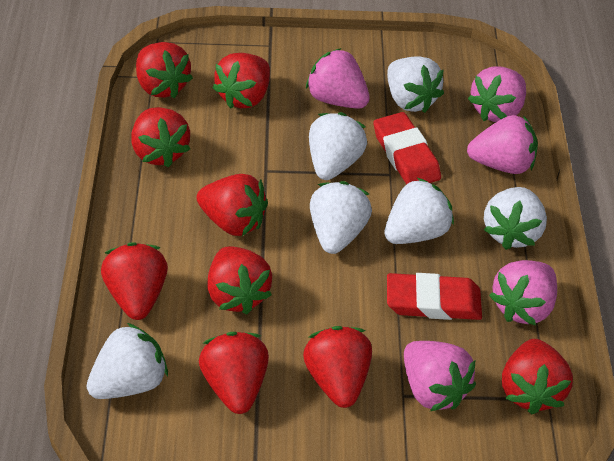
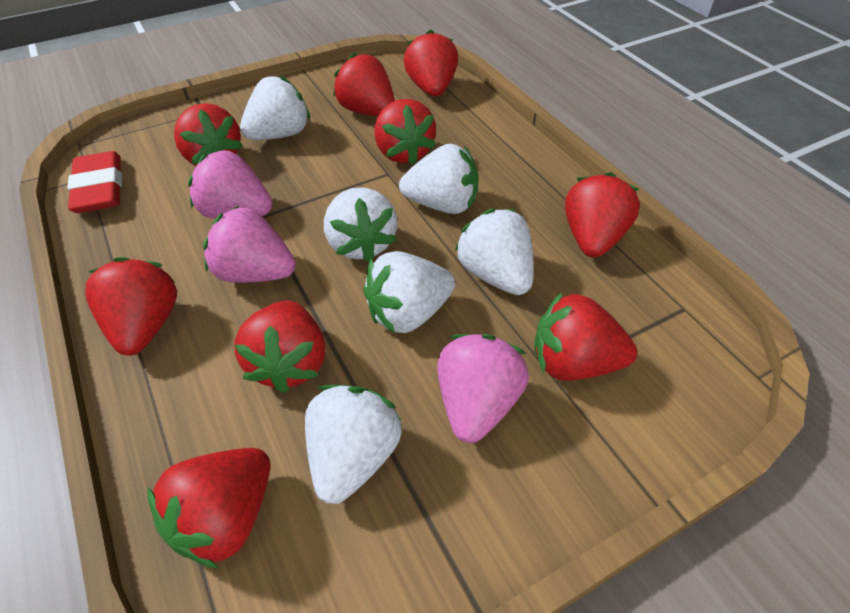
pink strawberry: 5 -> 3
red eraser: 2 -> 1

